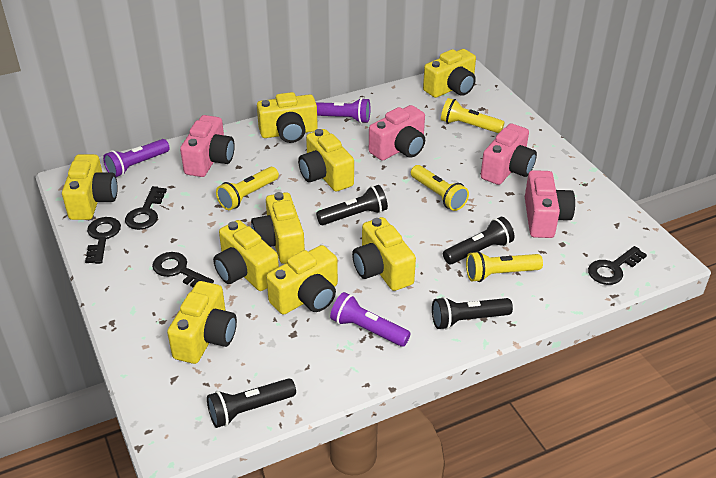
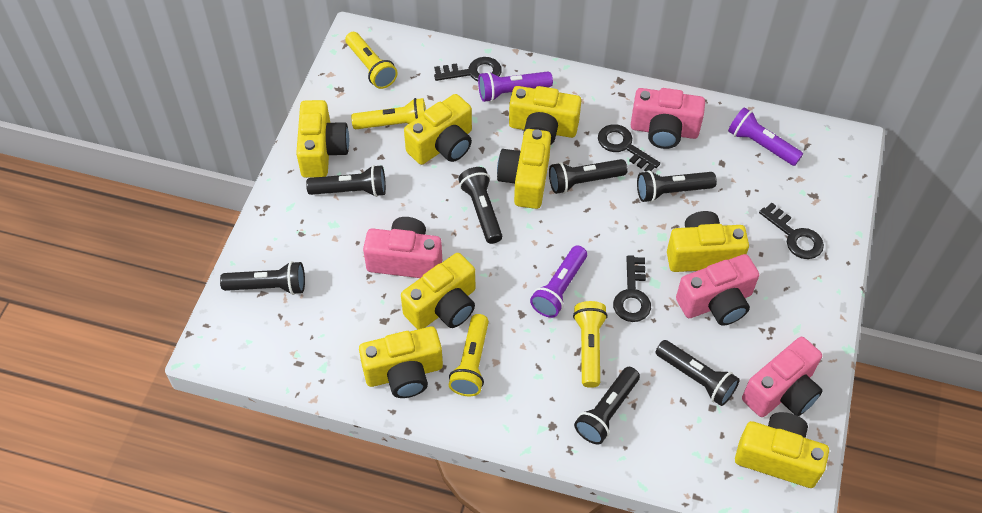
black flashlight: 4 -> 7
yellow camera: 9 -> 8

